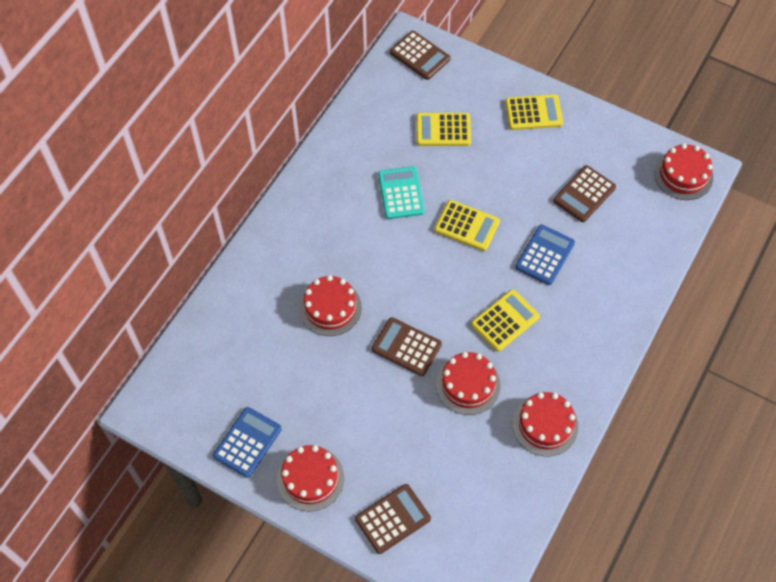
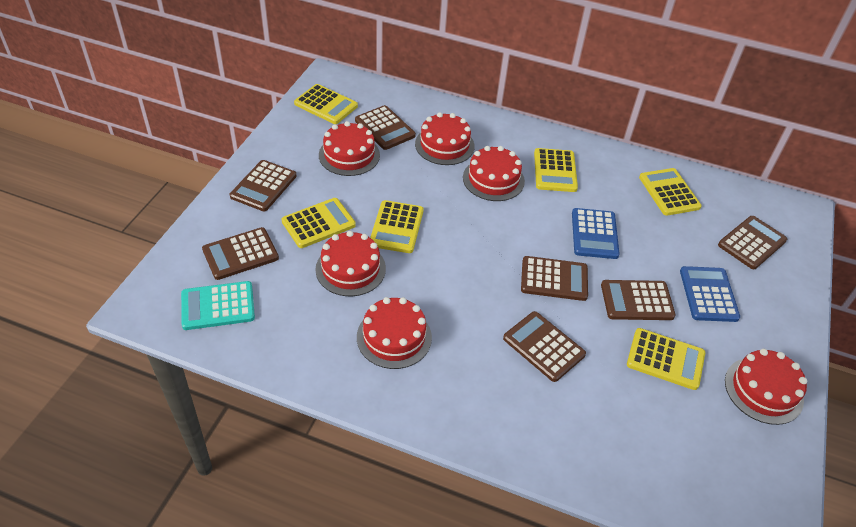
brown calculator: 4 -> 7
red cake: 5 -> 6
yellow calculator: 4 -> 6

